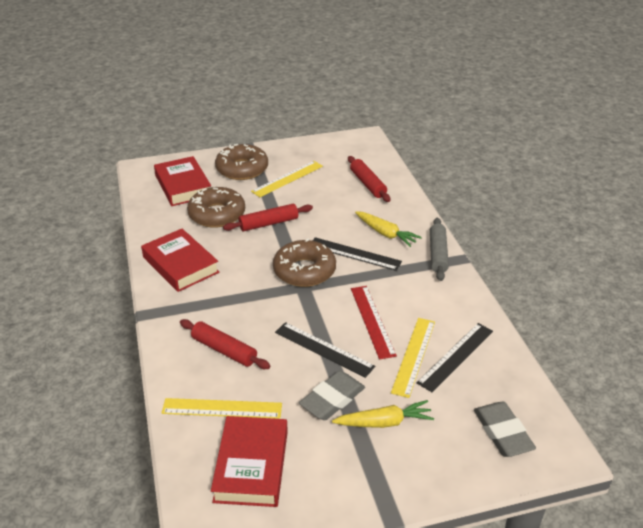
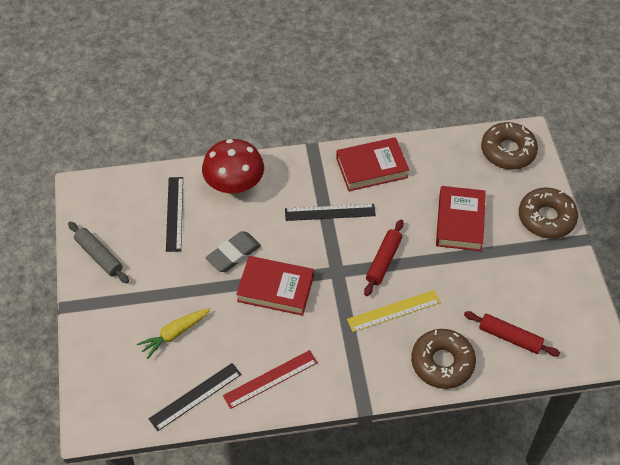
grey eraser: 2 -> 1
red mushroom: 0 -> 1
red rolling pin: 3 -> 2
yellow carrot: 2 -> 1
yellow ruler: 3 -> 1

